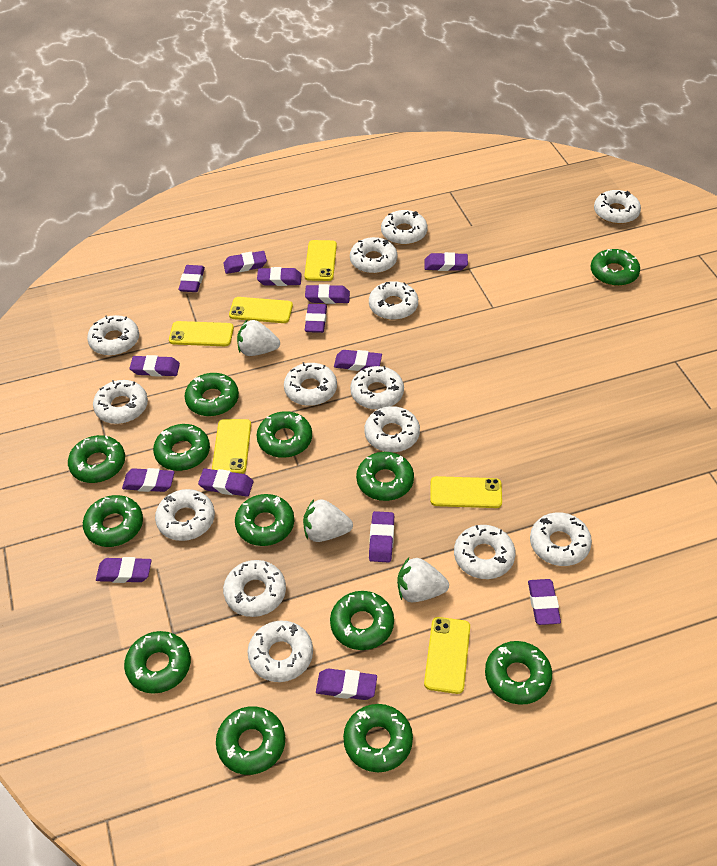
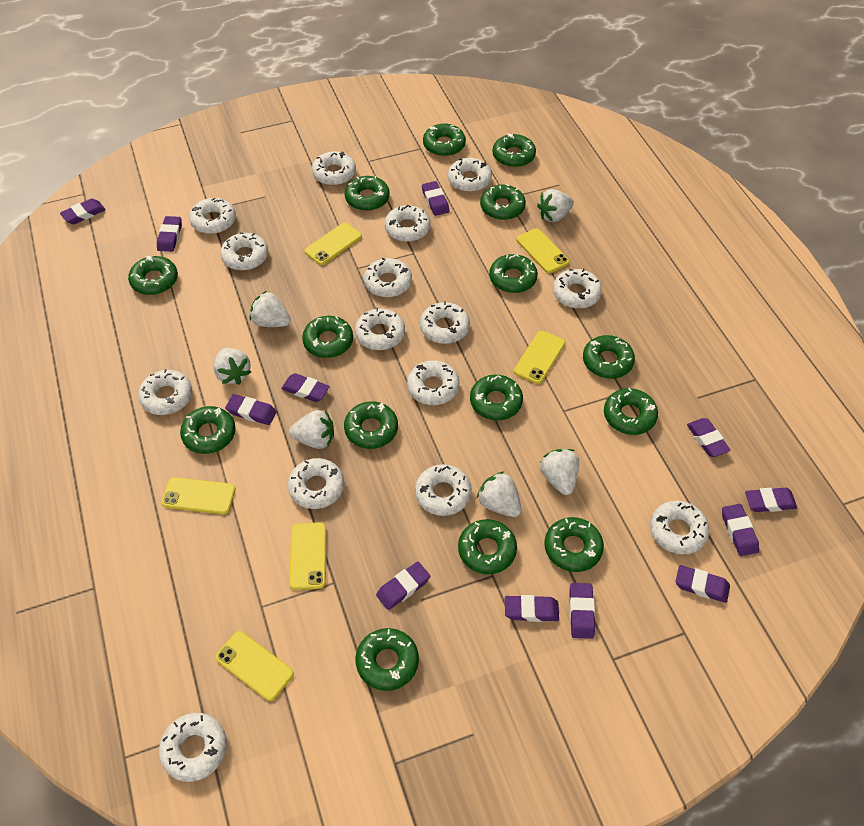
green donut: 13 -> 15
purple eraser: 14 -> 12
white donut: 14 -> 15
white strawberry: 3 -> 6

